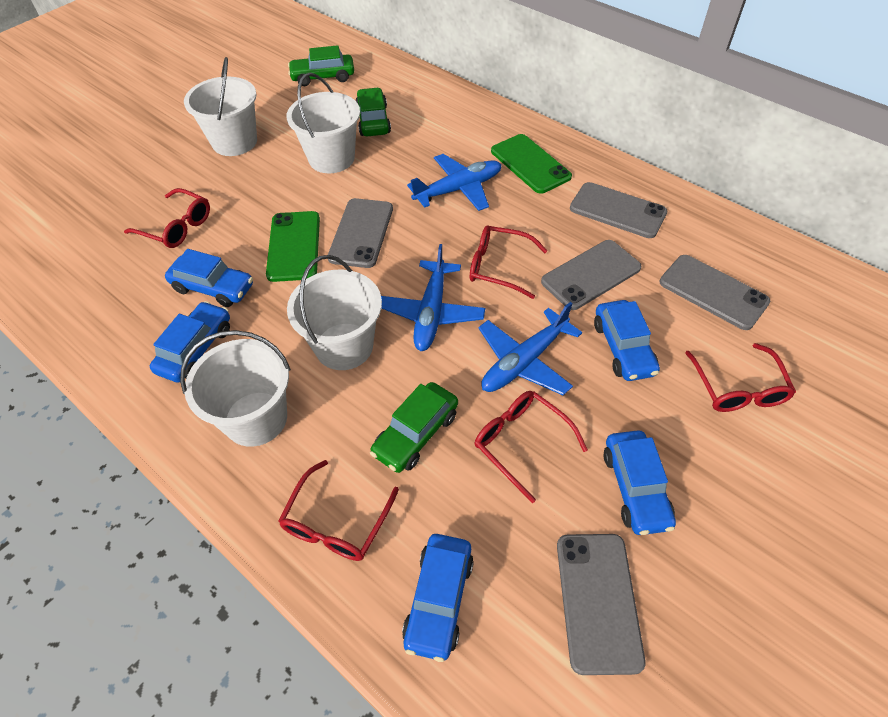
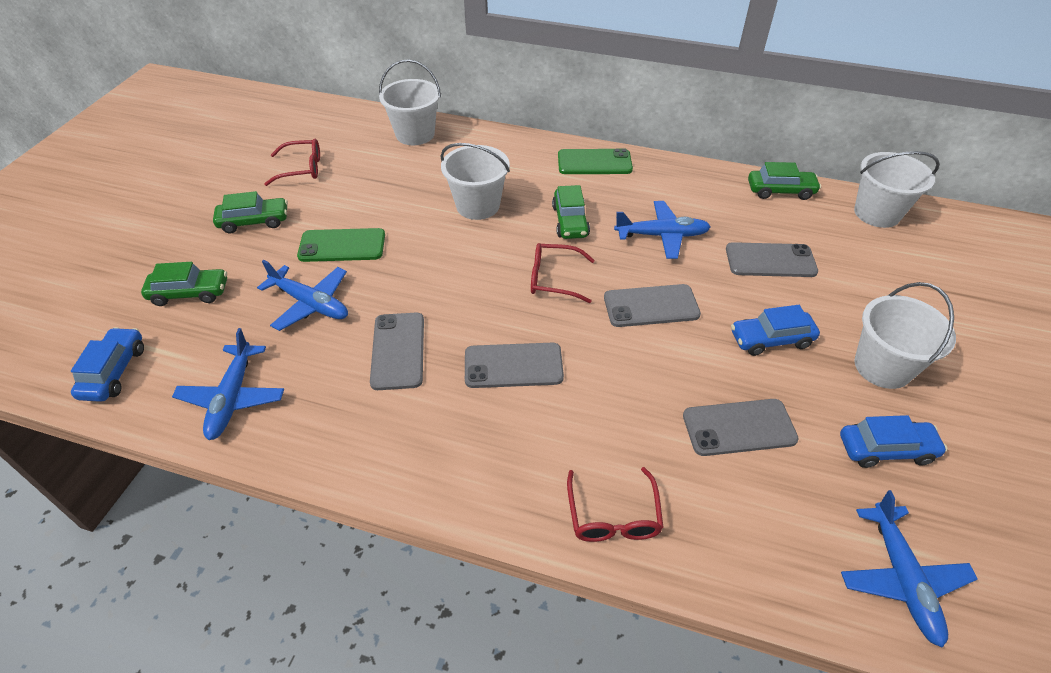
blue car: 5 -> 3
blue plane: 3 -> 4
green car: 3 -> 4
red glasses: 5 -> 3

